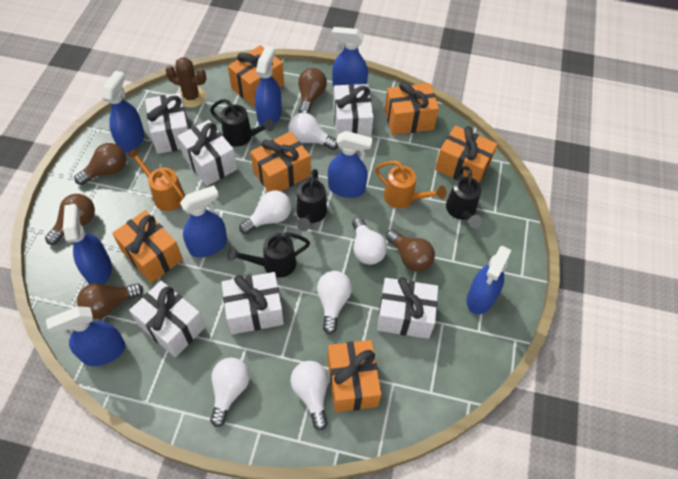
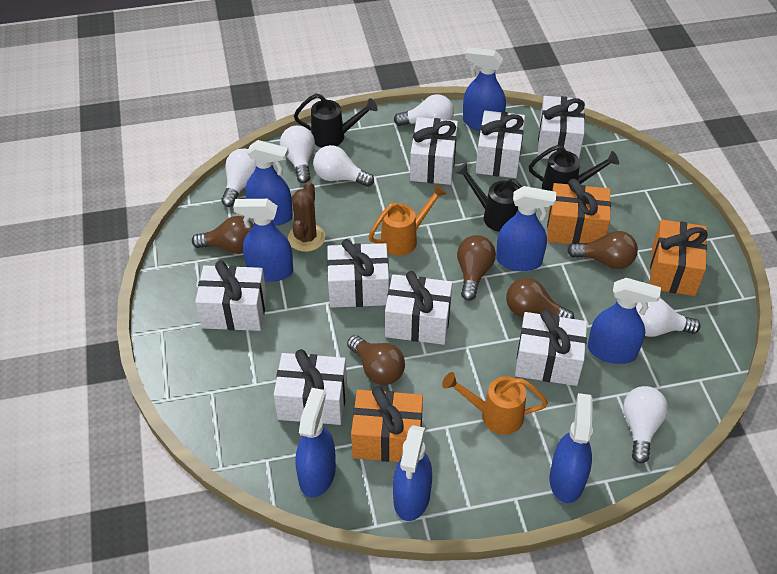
black watering can: 4 -> 3
orange gift: 6 -> 3
white gift: 6 -> 8

